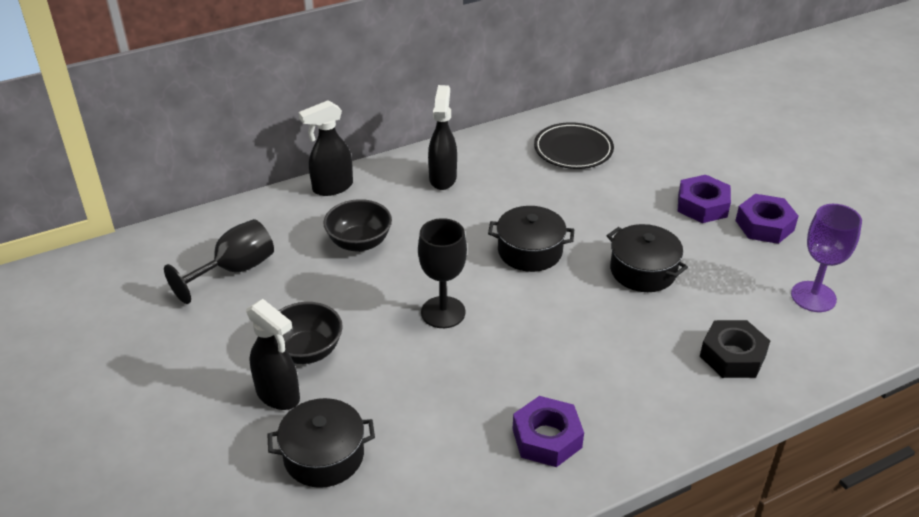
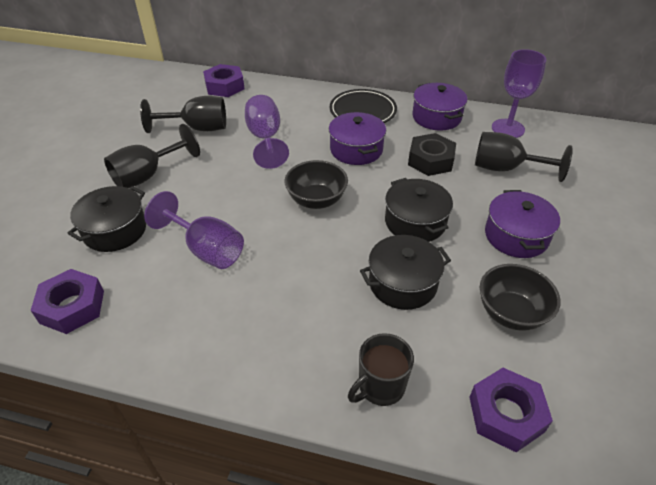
black goblet: 2 -> 3
black mug: 0 -> 1
black spray bottle: 3 -> 0
purple goblet: 1 -> 3
purple pot: 0 -> 3

